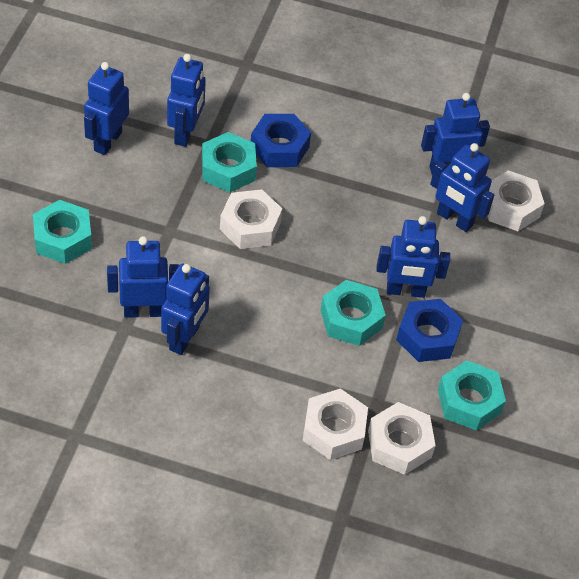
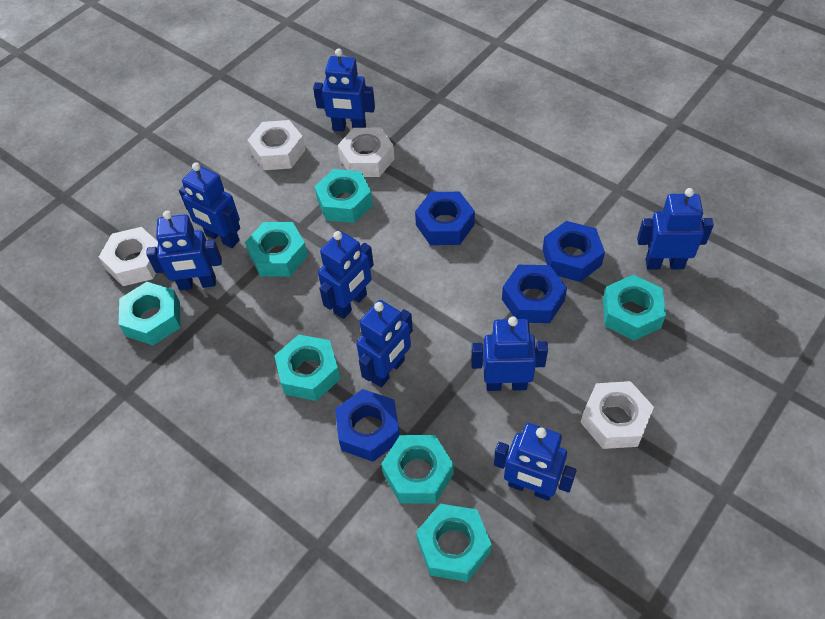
blue nut: 2 -> 4
blue robot: 7 -> 8
turquoise nut: 4 -> 7

